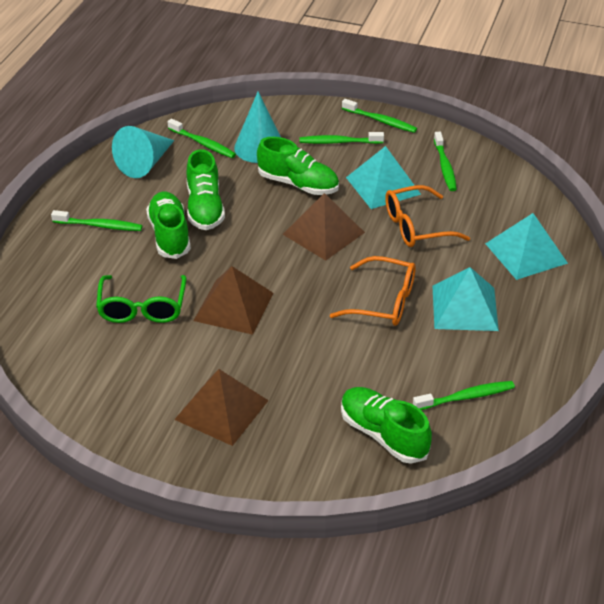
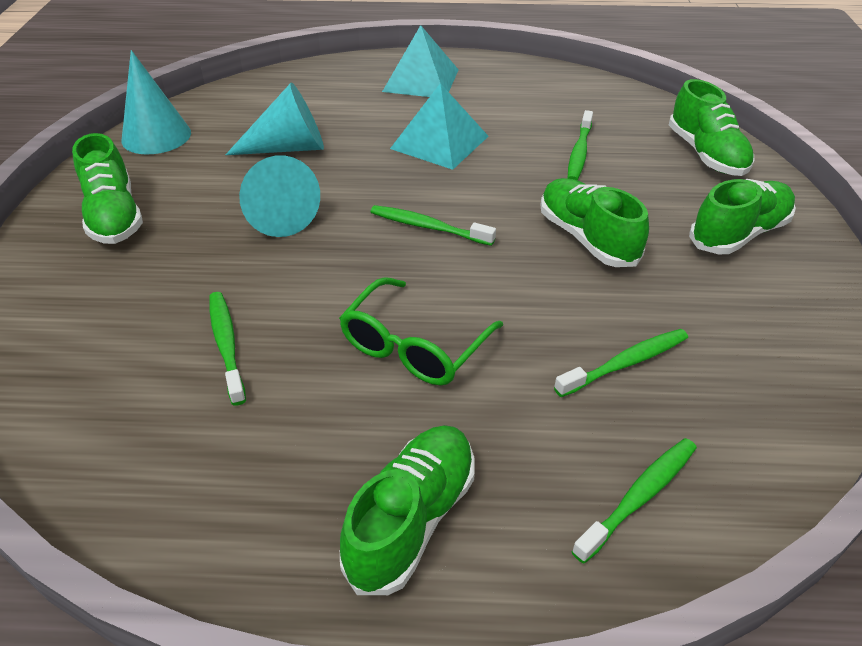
brown pyramid: 3 -> 0
green shoe: 4 -> 5
green toothbrush: 6 -> 5
orange glasses: 2 -> 0
turquoise cone: 2 -> 3
turquoise pyramid: 3 -> 2

